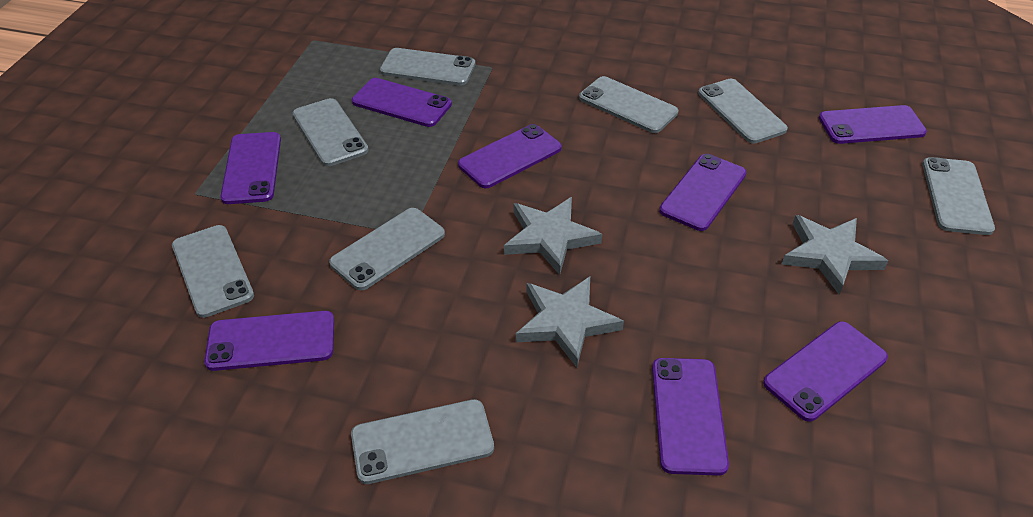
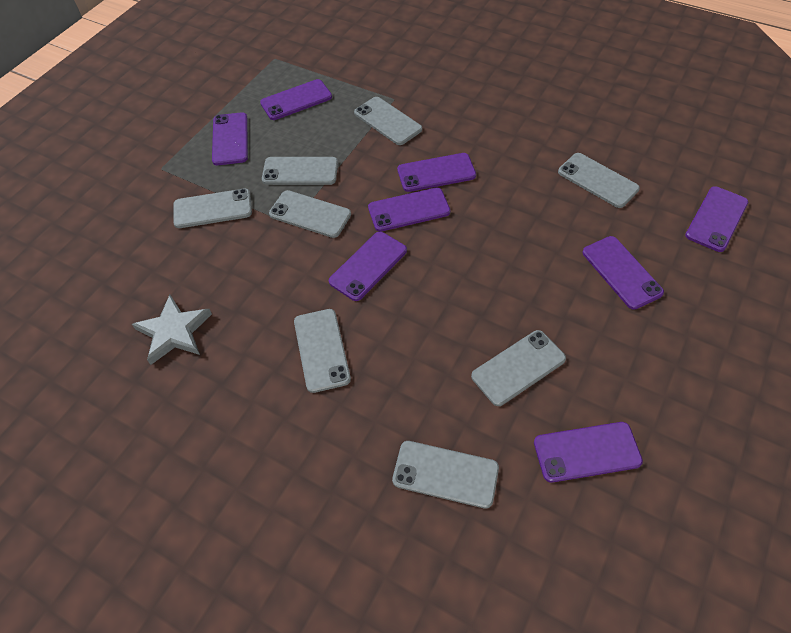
grey star: 3 -> 1

